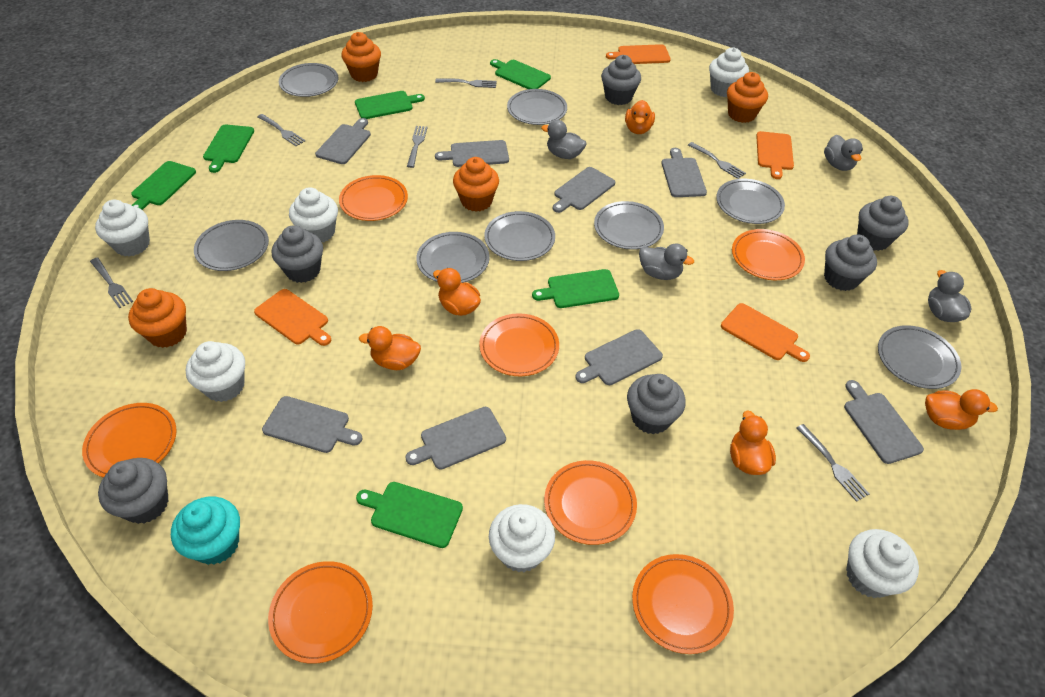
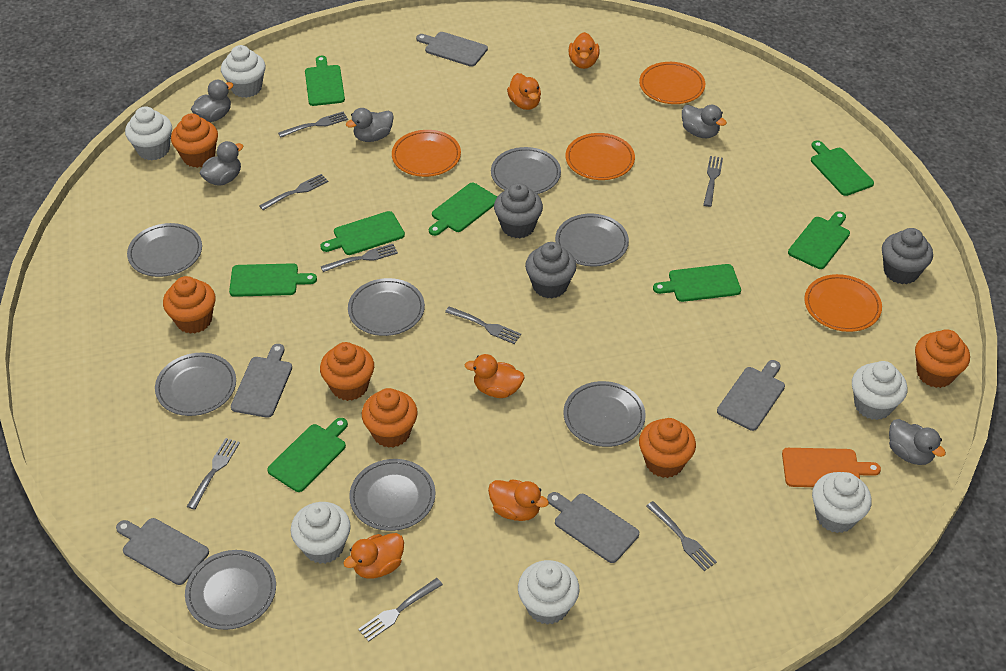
green cutting board: 6 -> 8
grey cupcake: 6 -> 3
grey cutting board: 8 -> 5
grey duck: 4 -> 5
grey fork: 6 -> 8
orange cupcake: 4 -> 6
orange cutting board: 4 -> 1
orange plate: 7 -> 4
turquoise cupcake: 1 -> 0

